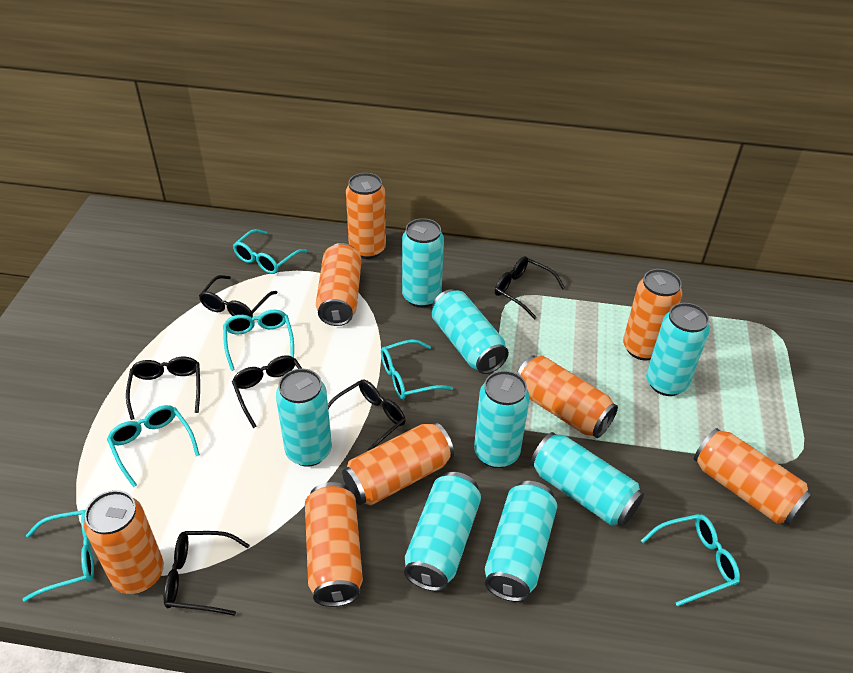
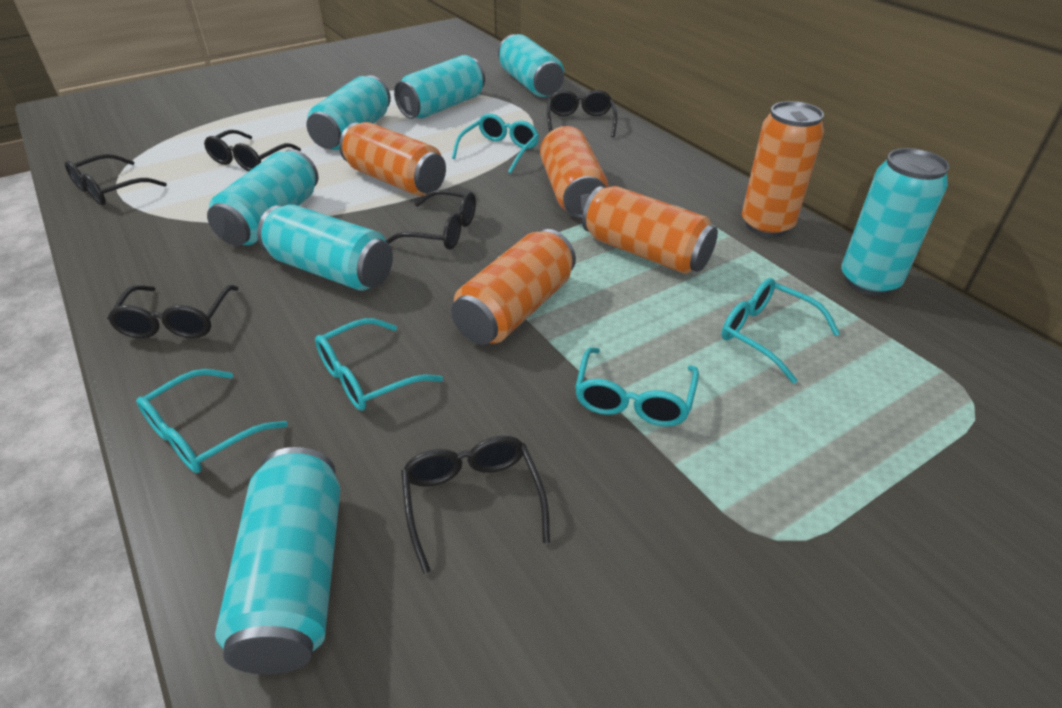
orange can: 8 -> 5
turquoise can: 8 -> 7
turquoise glasses: 6 -> 5

